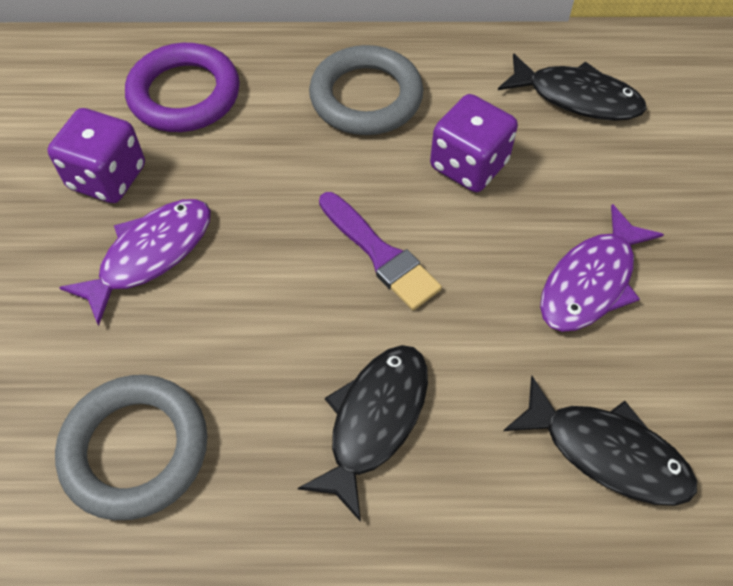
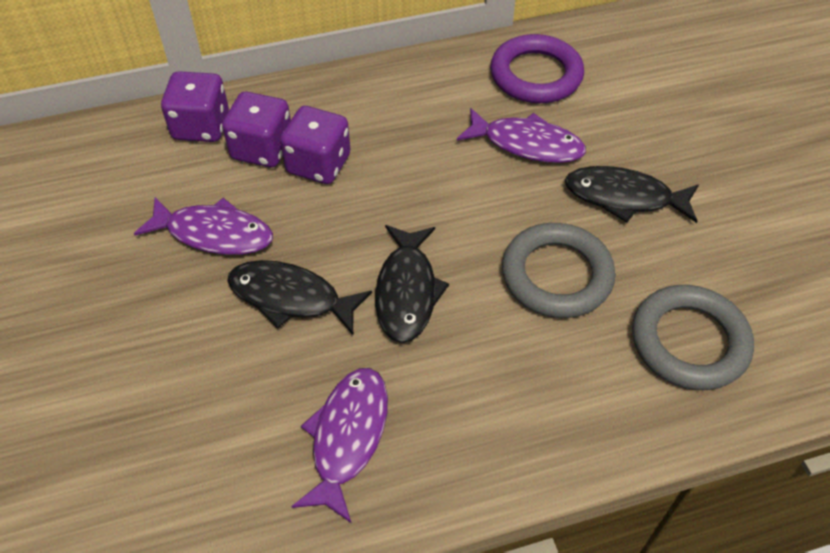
purple brush: 1 -> 0
purple dice: 2 -> 3
purple fish: 2 -> 3

